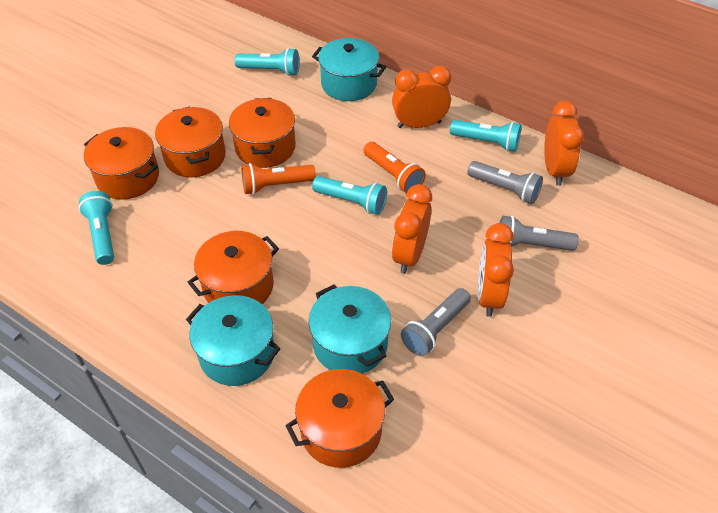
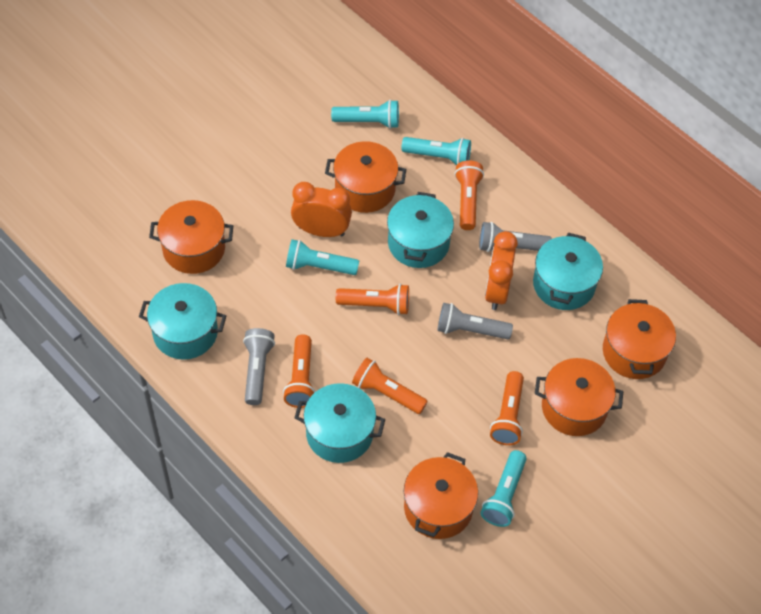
orange clock: 4 -> 2
orange flashlight: 2 -> 5
turquoise pot: 3 -> 4

